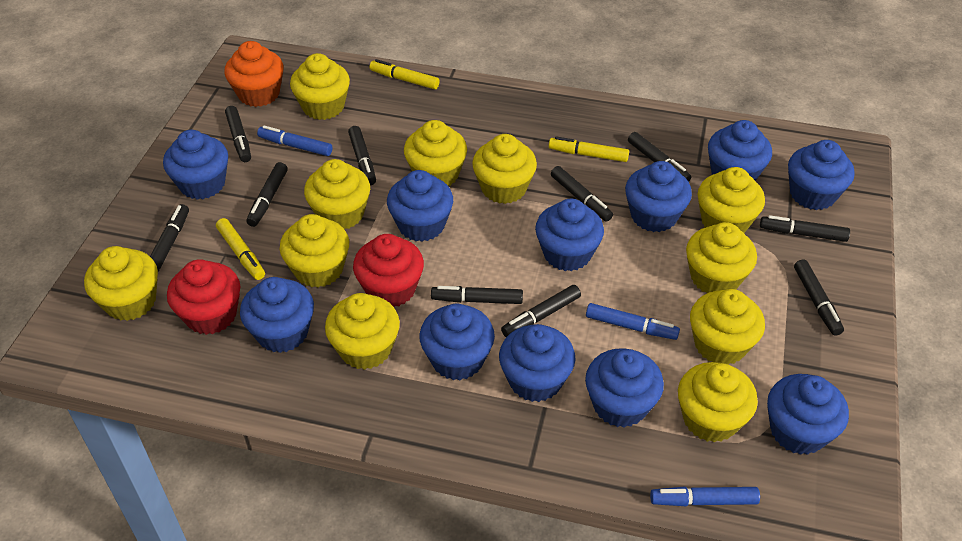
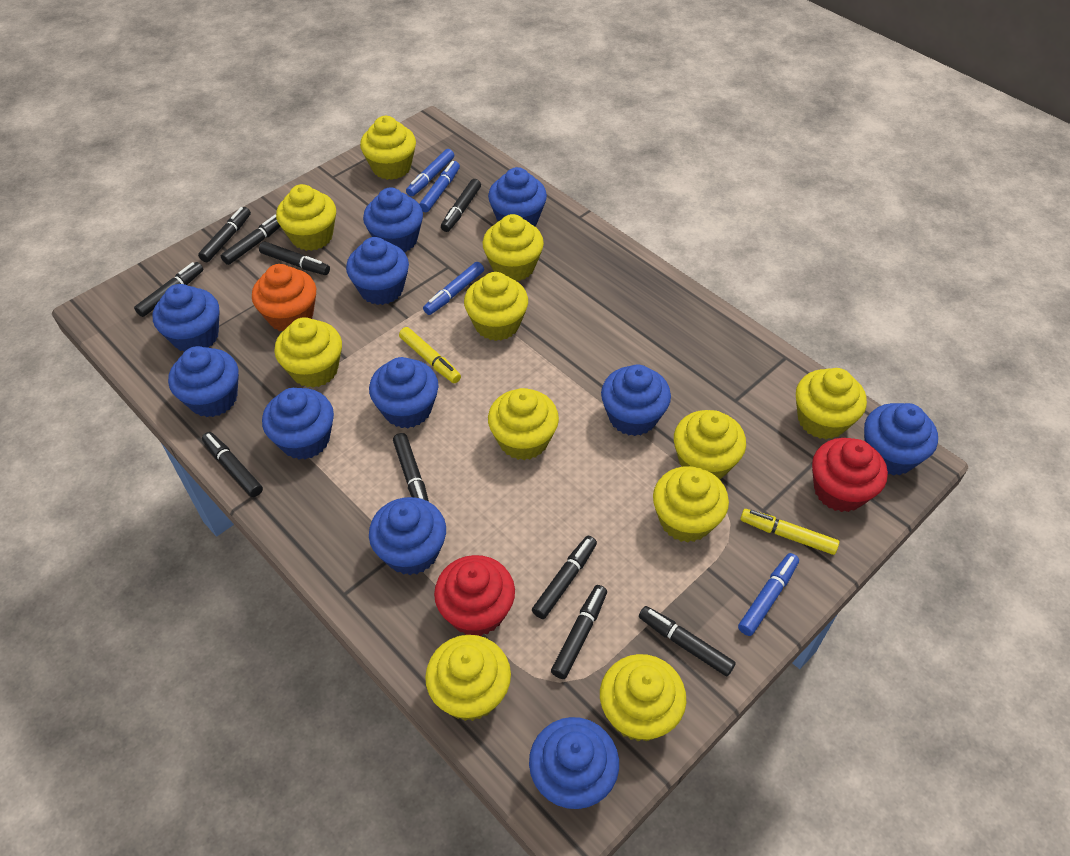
blue marker: 3 -> 4
yellow marker: 3 -> 2

